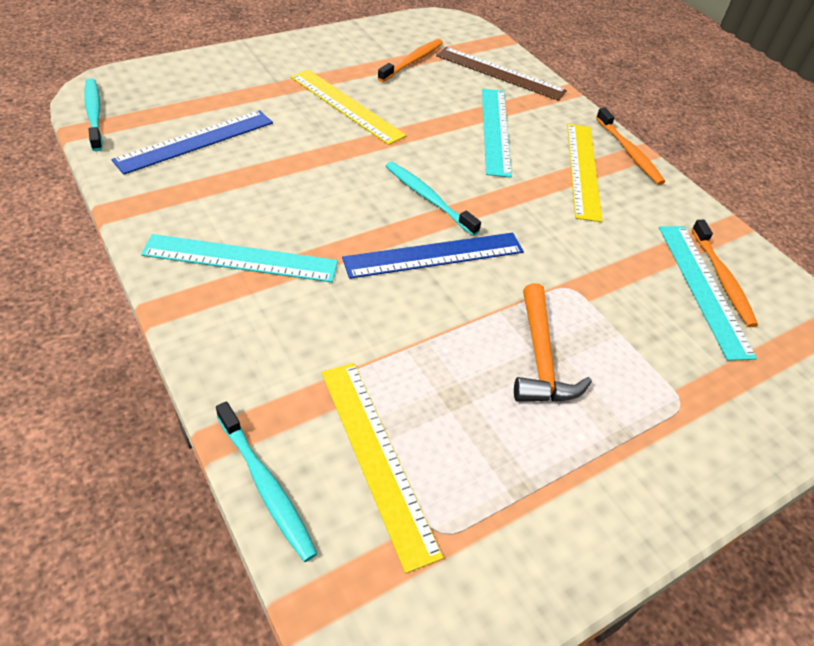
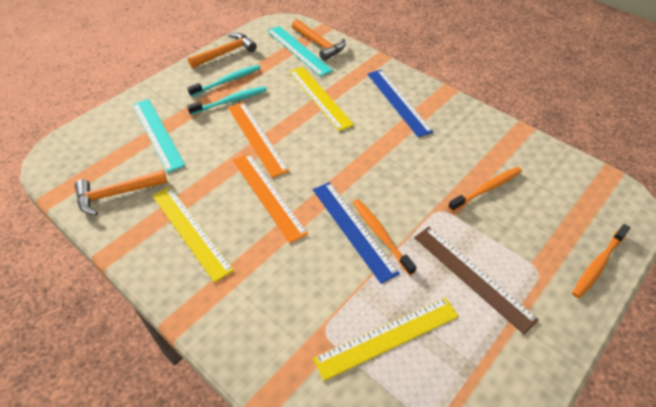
orange hammer: 1 -> 3
orange ruler: 0 -> 2
turquoise ruler: 3 -> 2
turquoise toothbrush: 3 -> 2

